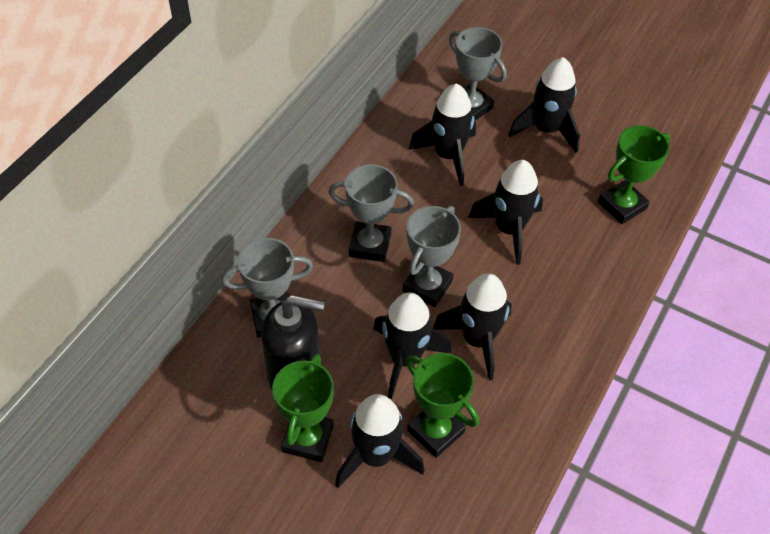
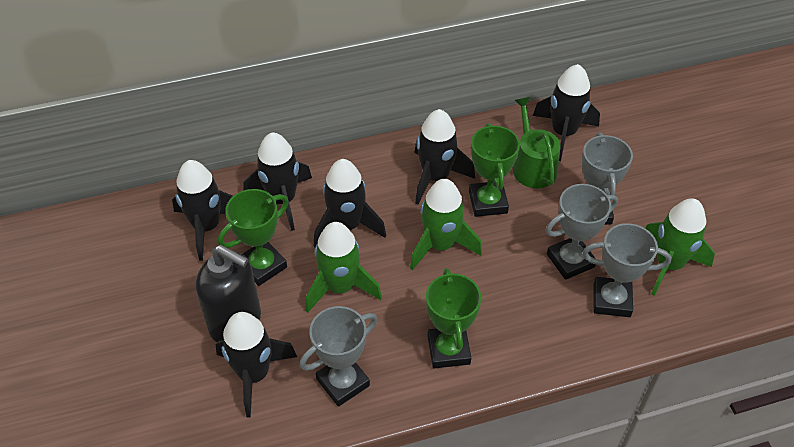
green rocket: 0 -> 3
green watering can: 0 -> 1

